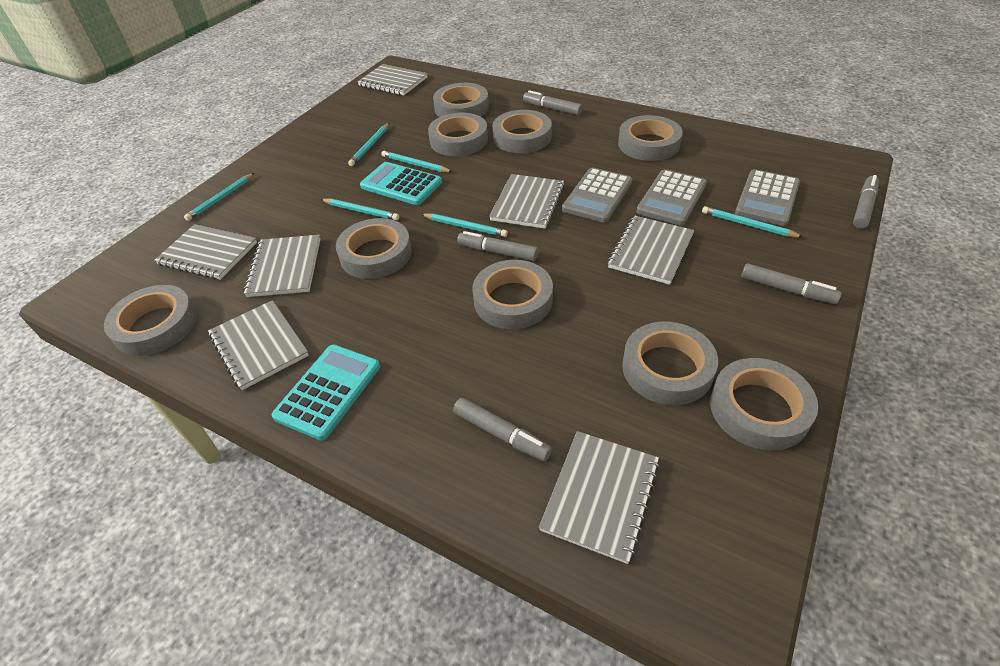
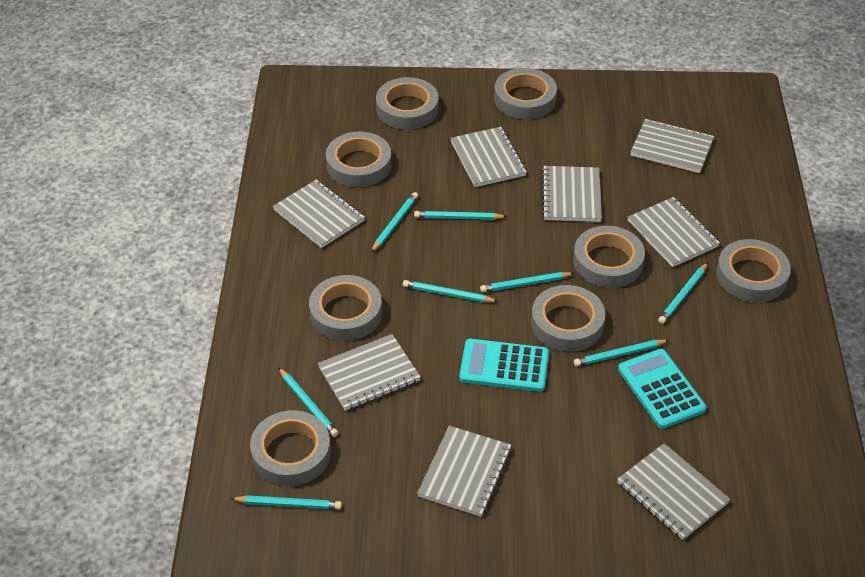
grey calculator: 3 -> 0
grey marker: 5 -> 0
grey notebook: 7 -> 8
grey tape: 9 -> 8
turquoise pencil: 6 -> 8

